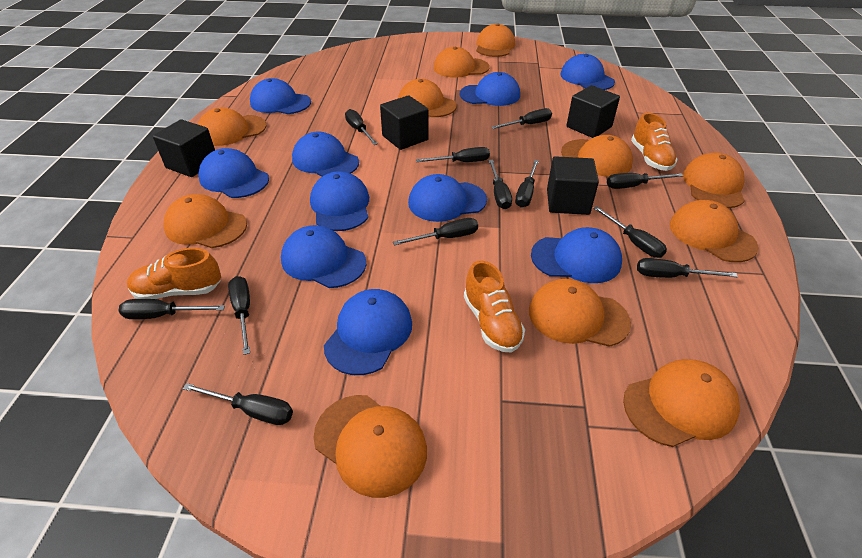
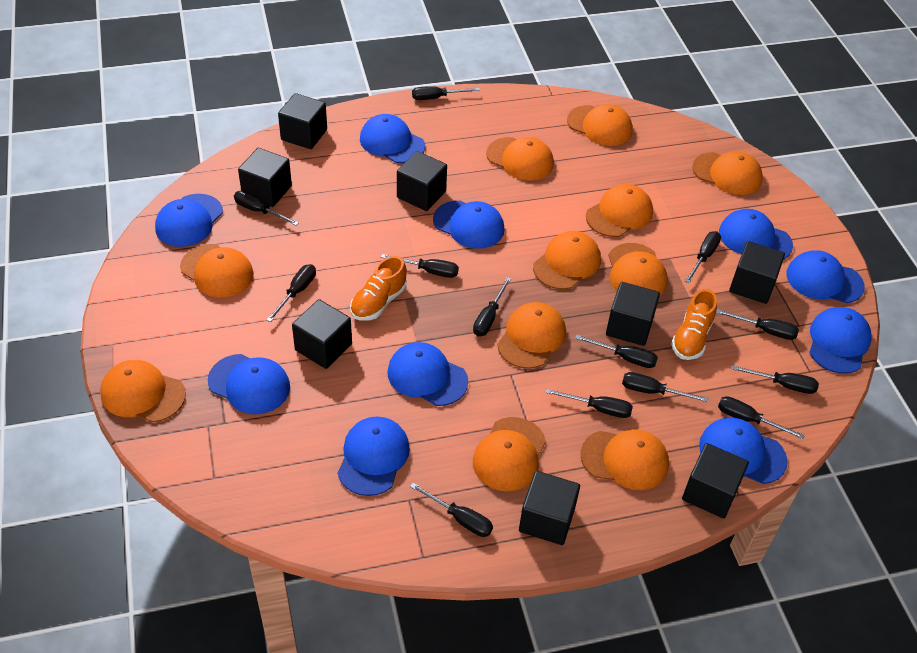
black cube: 4 -> 8
black screwdriver: 12 -> 13
orange shoe: 3 -> 2

